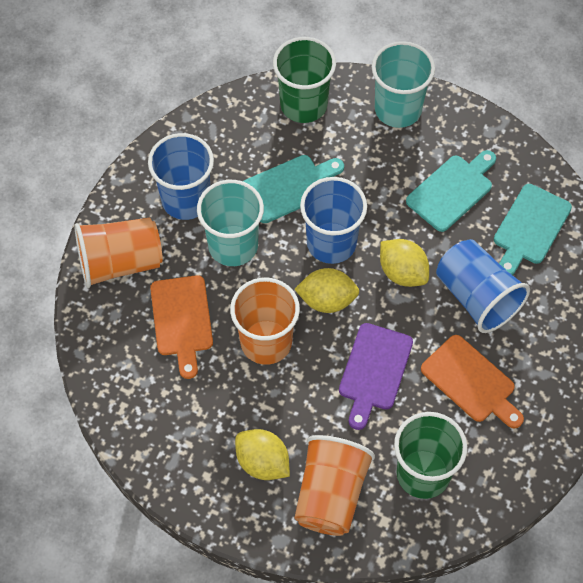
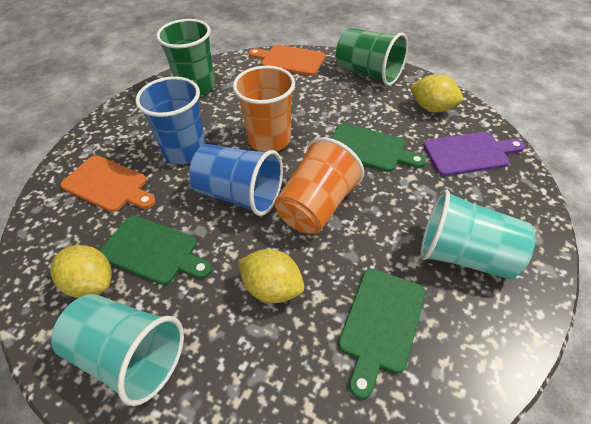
blue cup: 3 -> 2
green cutting board: 0 -> 3
orange cup: 3 -> 2
turquoise cutting board: 3 -> 0

